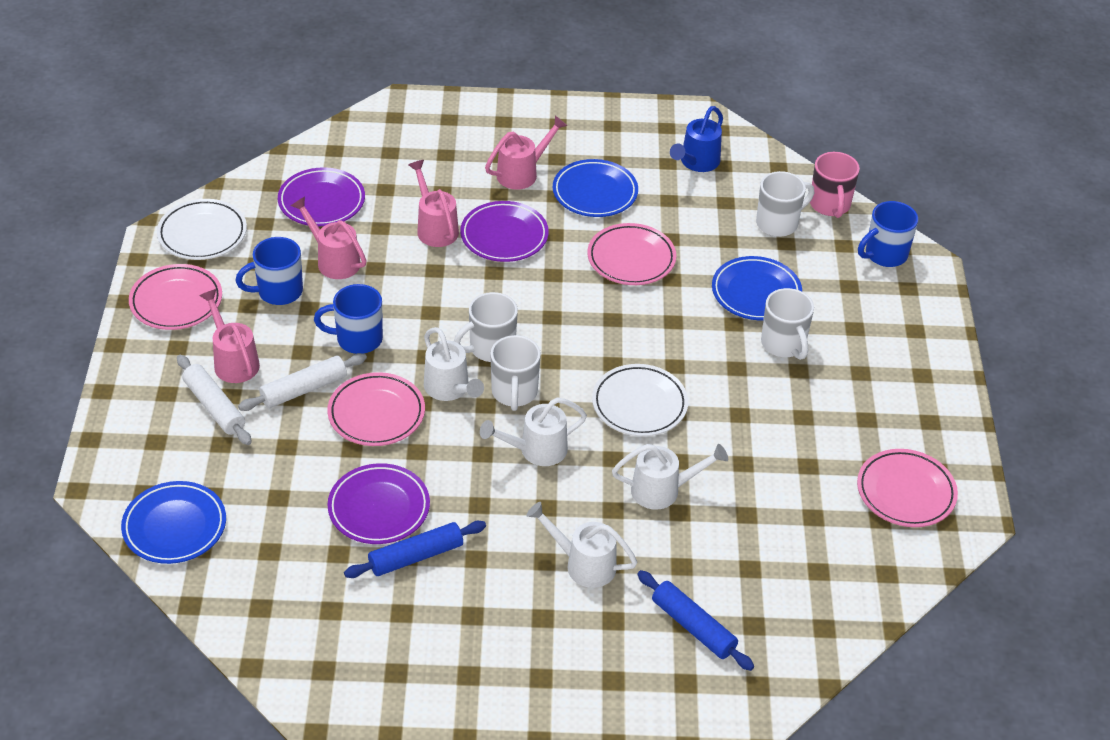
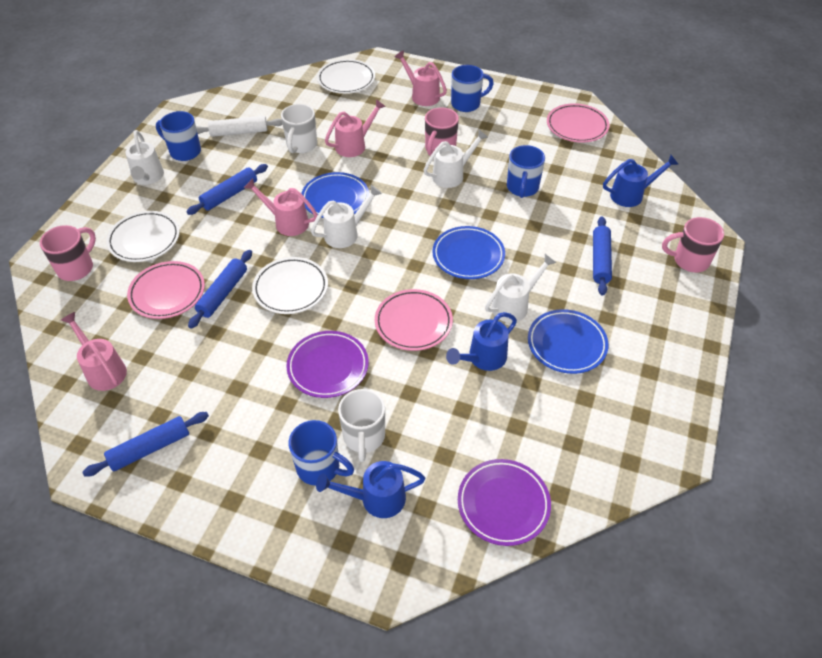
blue mug: 3 -> 4
blue rolling pin: 2 -> 4
blue watering can: 1 -> 3
pink mug: 1 -> 3
pink plate: 4 -> 3
purple plate: 3 -> 2
white mug: 4 -> 2
white plate: 2 -> 3
white rolling pin: 2 -> 1

